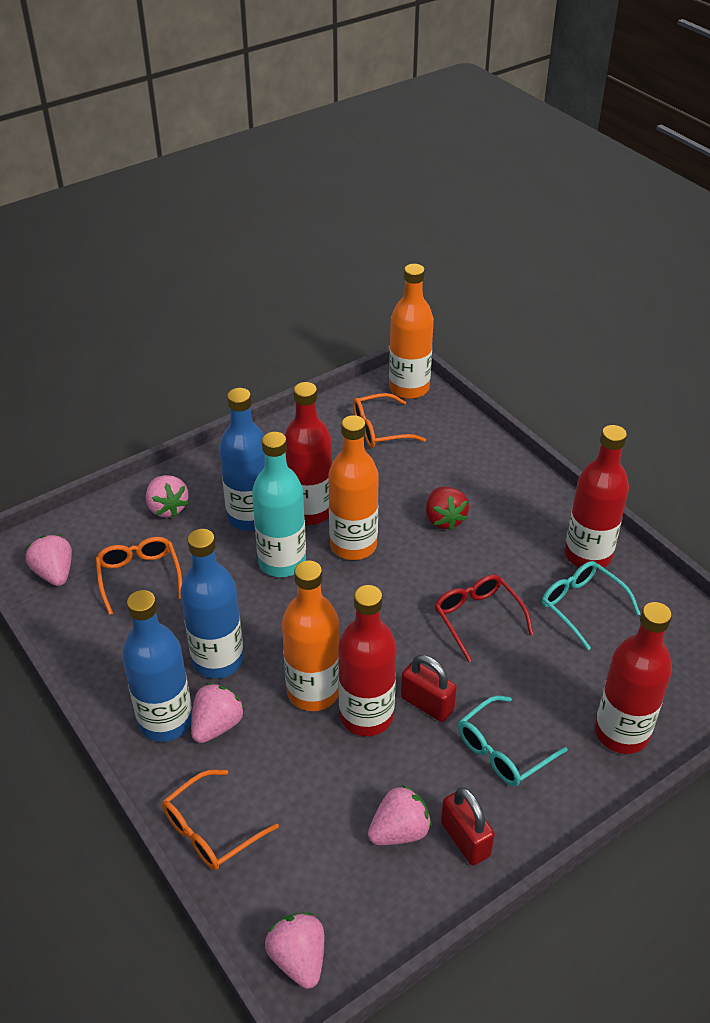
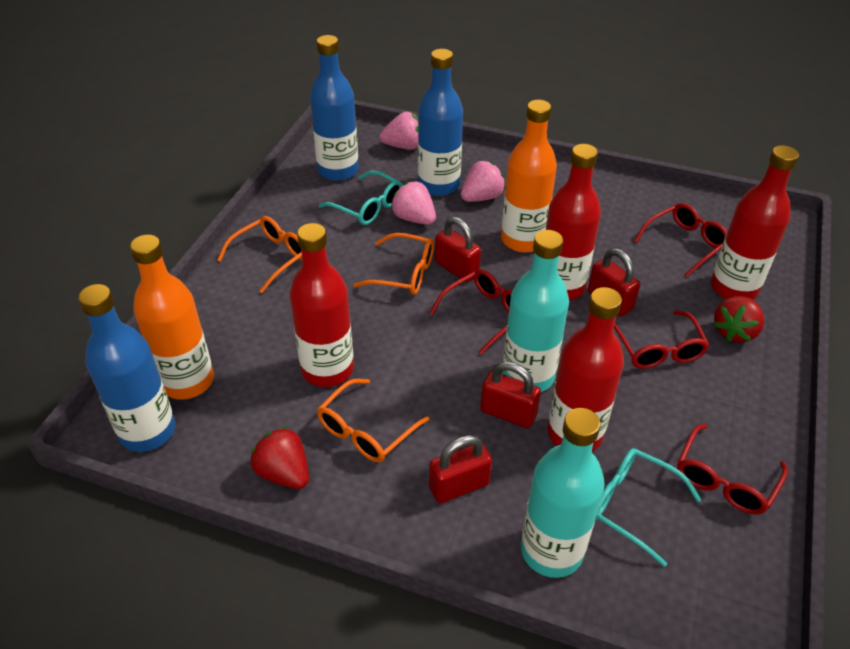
orange bottle: 3 -> 2
pink strawberry: 5 -> 3
red glasses: 1 -> 4
red padlock: 2 -> 4
red strawberry: 1 -> 2
turquoise bottle: 1 -> 2

